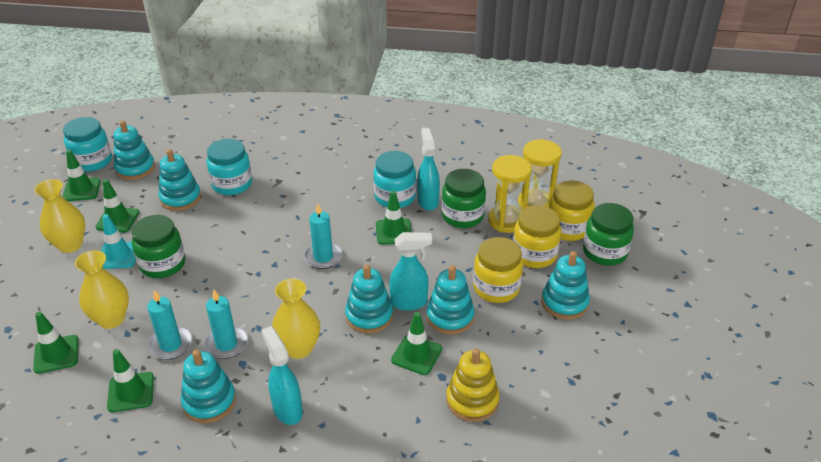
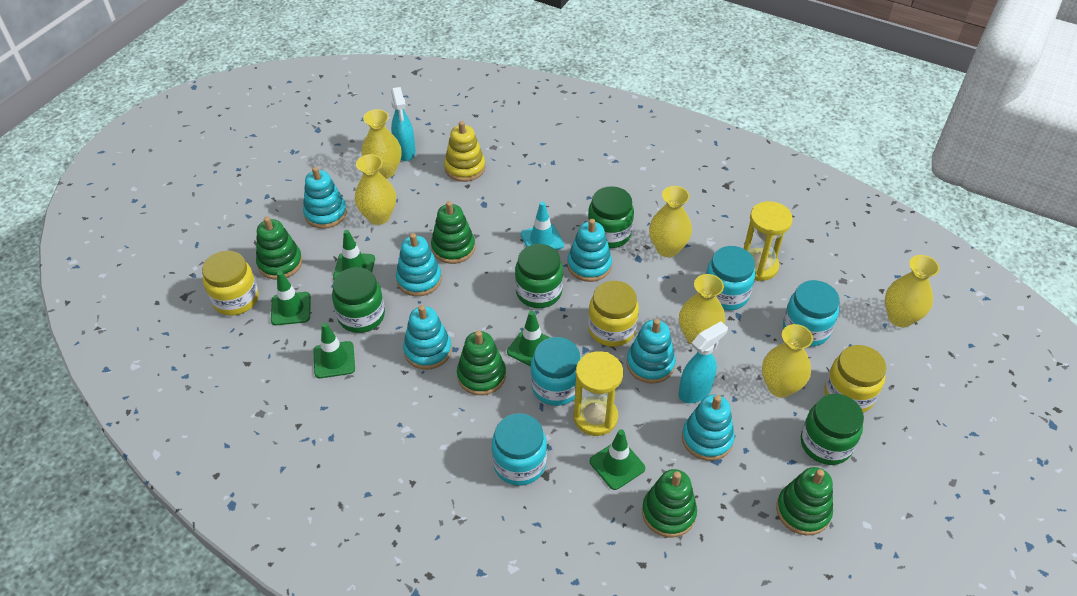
green jar: 3 -> 4
green stacking toy: 0 -> 5
green traffic cone: 6 -> 5
turquoise candle: 3 -> 0
turquoise jar: 3 -> 4
turquoise spray bottle: 3 -> 2
yellow vase: 3 -> 6

